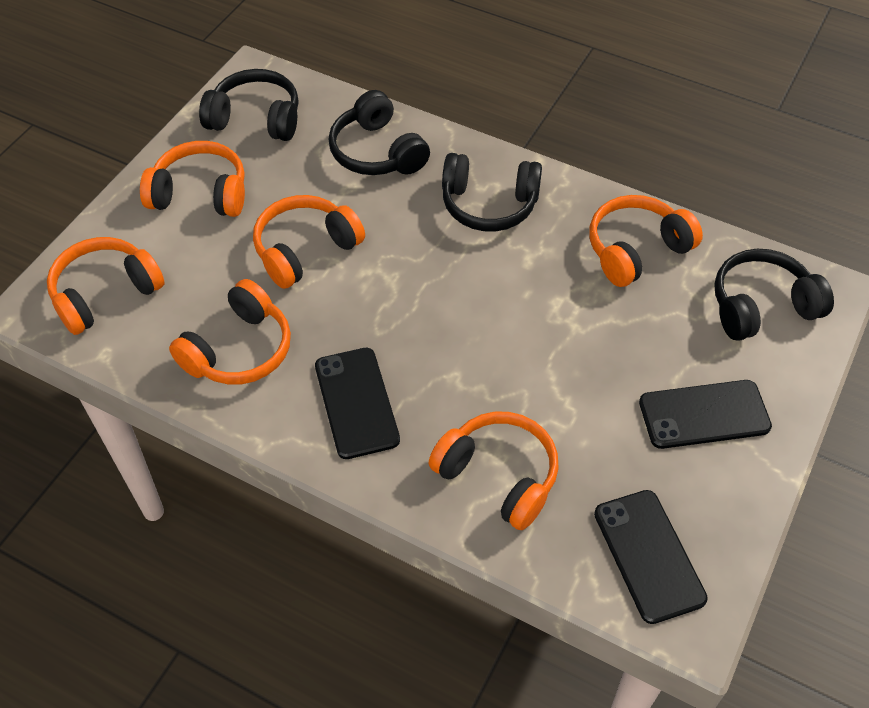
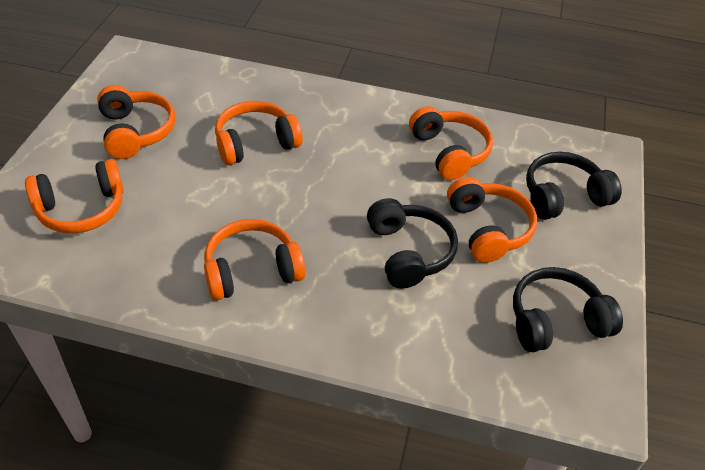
black headphones: 4 -> 3
black phone: 3 -> 0

